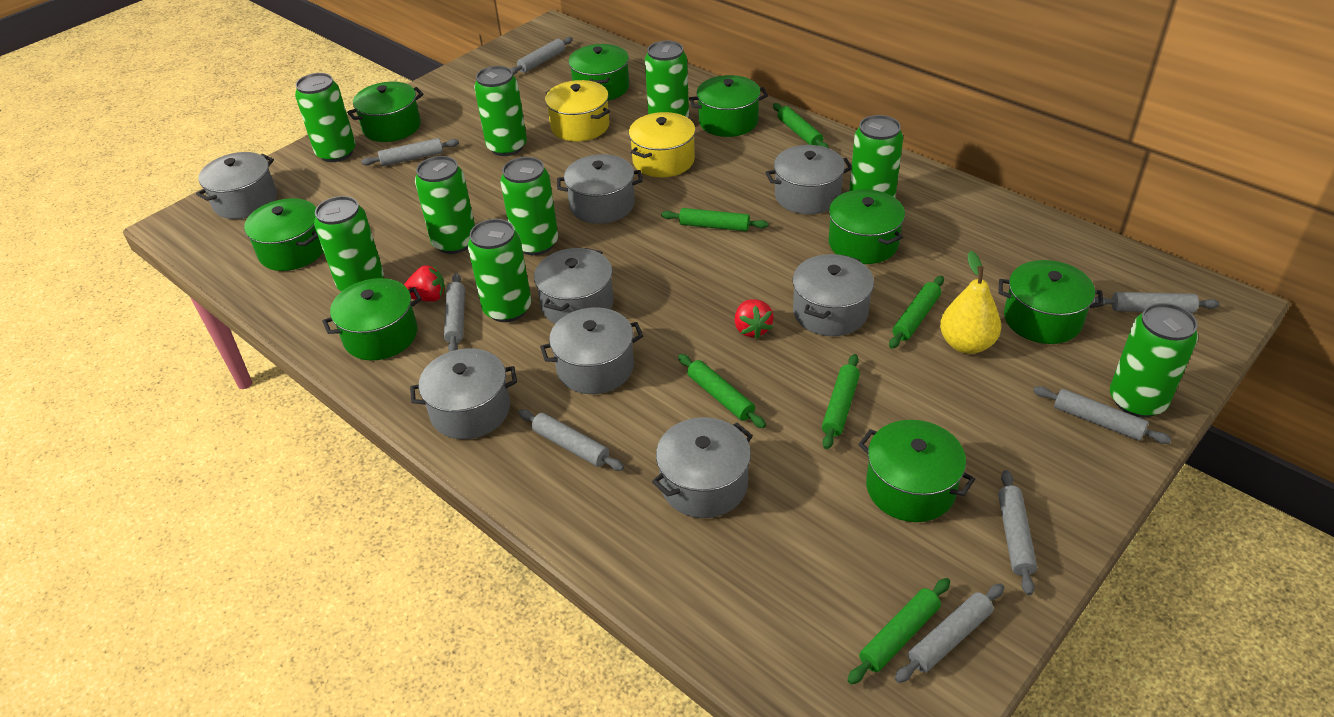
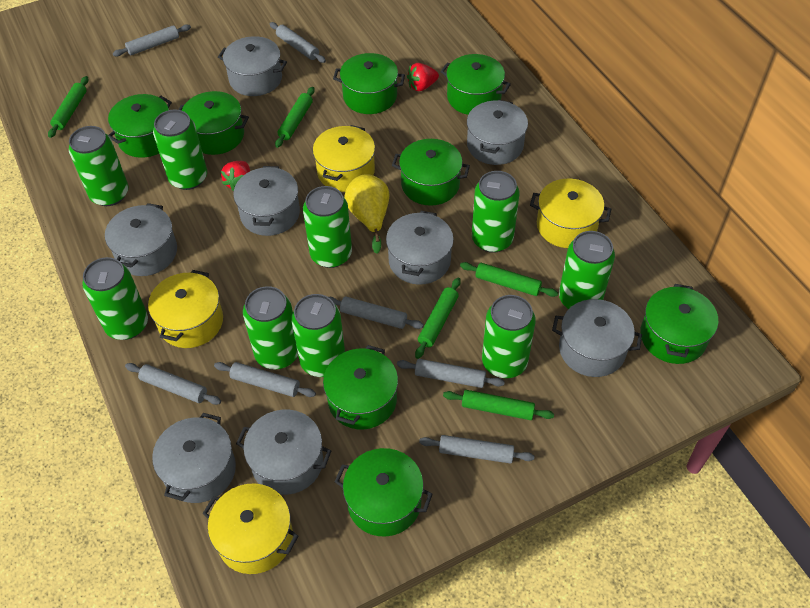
green rolling pin: 6 -> 5
grey rolling pin: 8 -> 7
yellow pot: 2 -> 4

